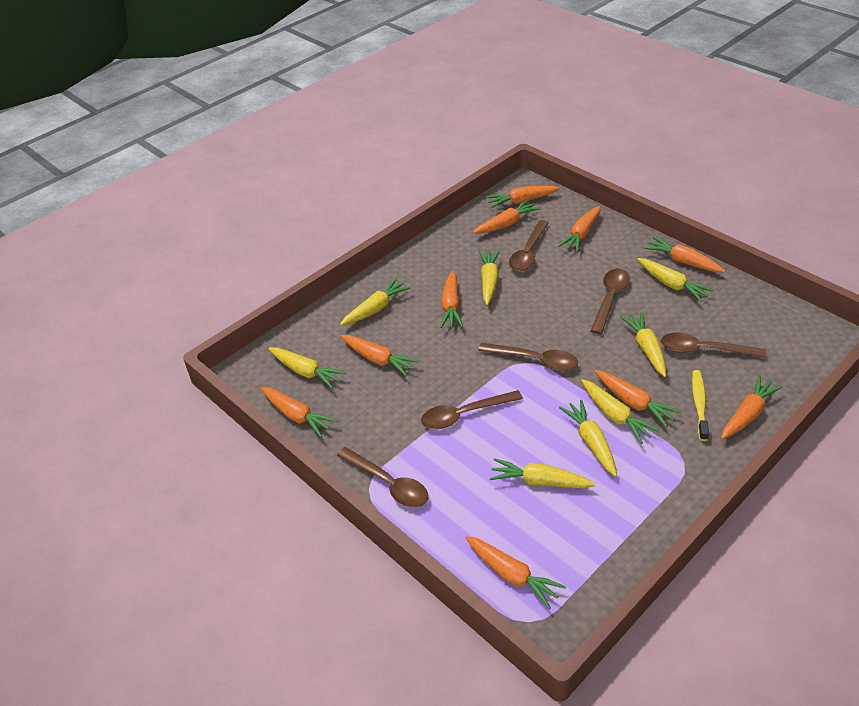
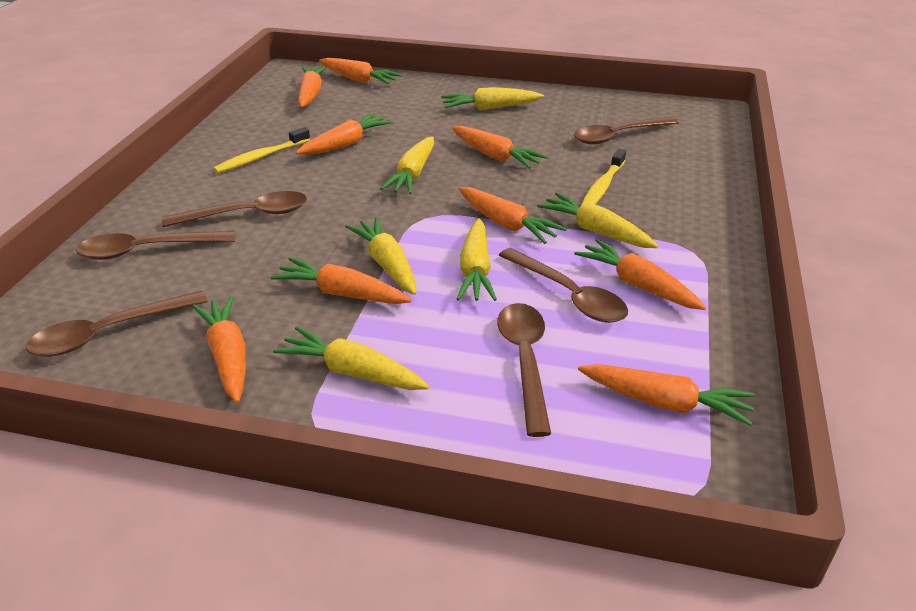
orange carrot: 10 -> 9
yellow carrot: 8 -> 6
yellow toothbrush: 1 -> 2

